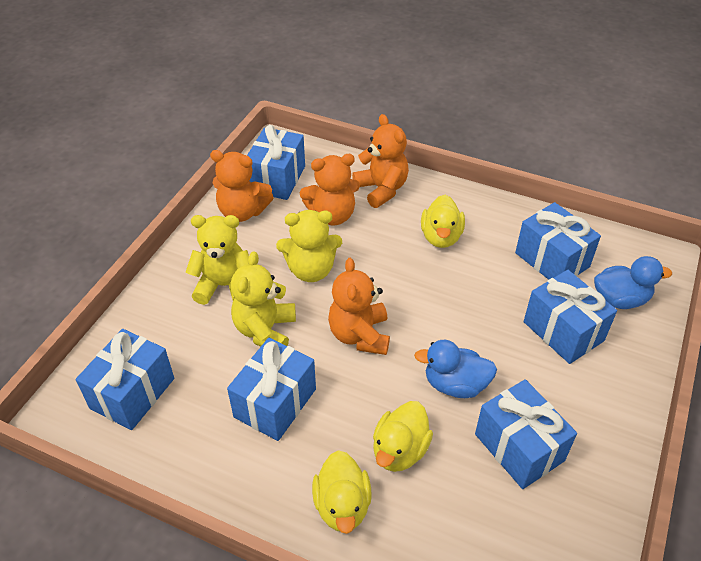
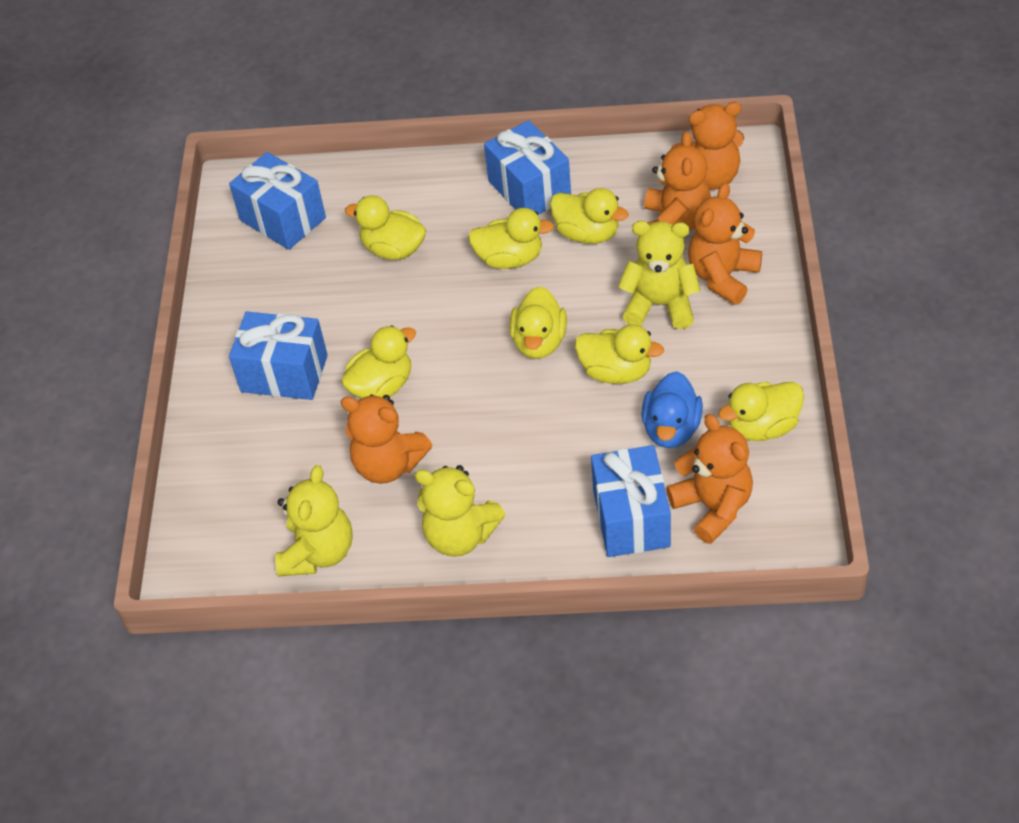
blue duck: 2 -> 1
blue gift: 6 -> 4
orange teddy bear: 4 -> 5
yellow duck: 3 -> 7

